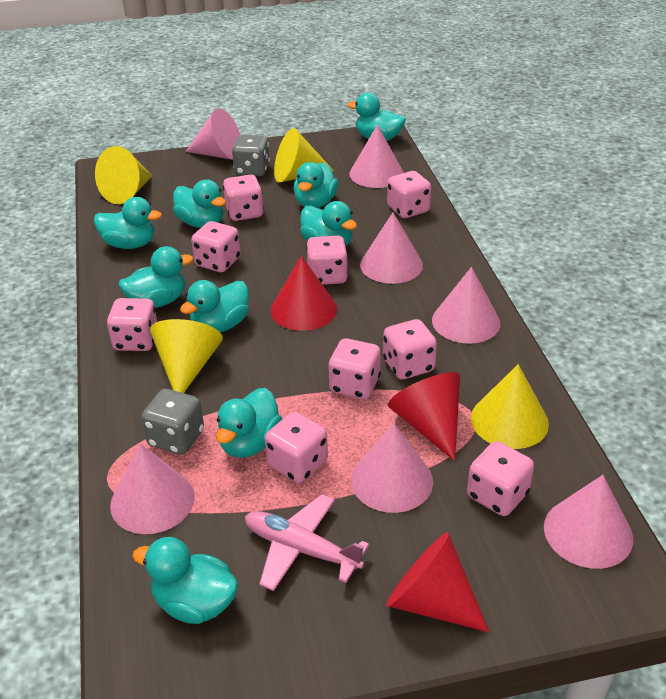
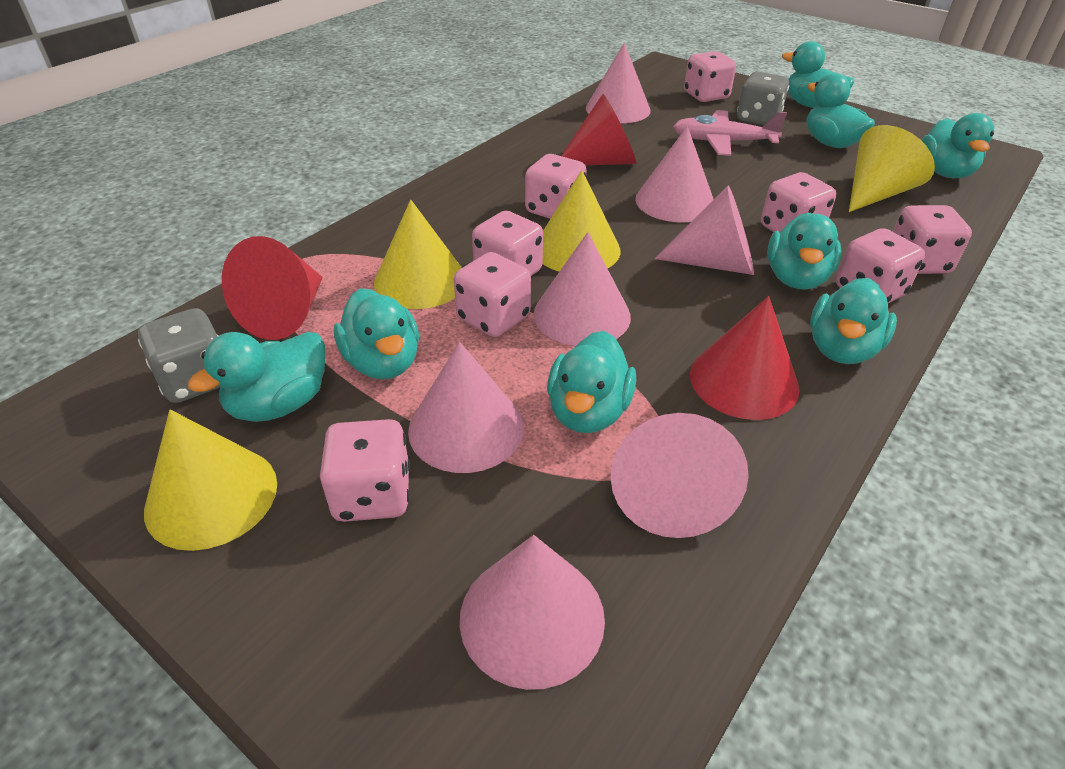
pink dice: 9 -> 8
turquoise duck: 9 -> 8

